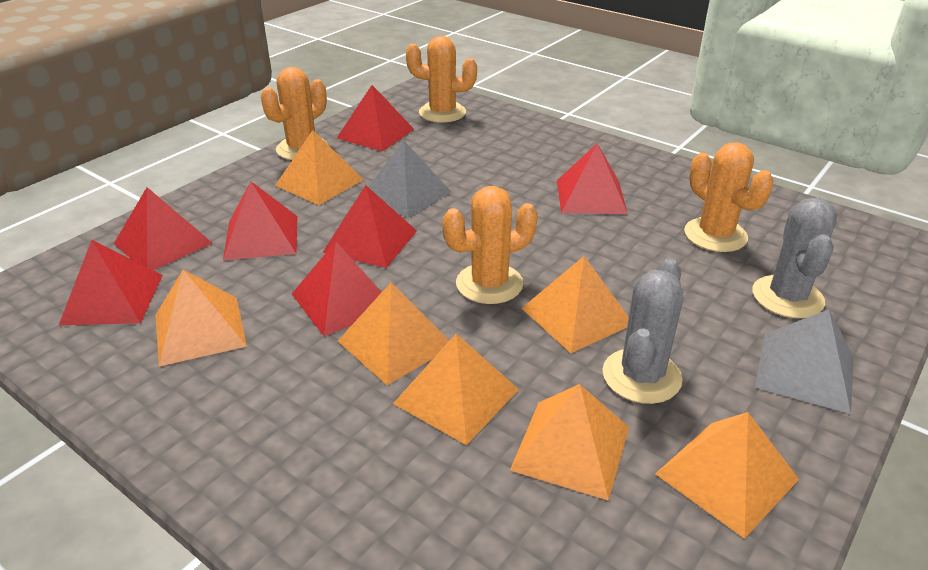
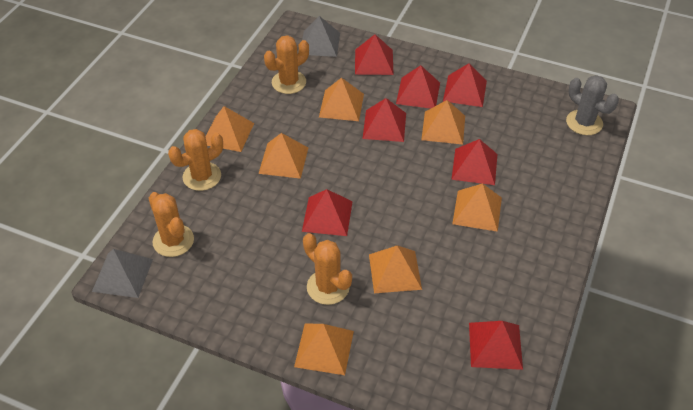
grey cactus: 2 -> 1

